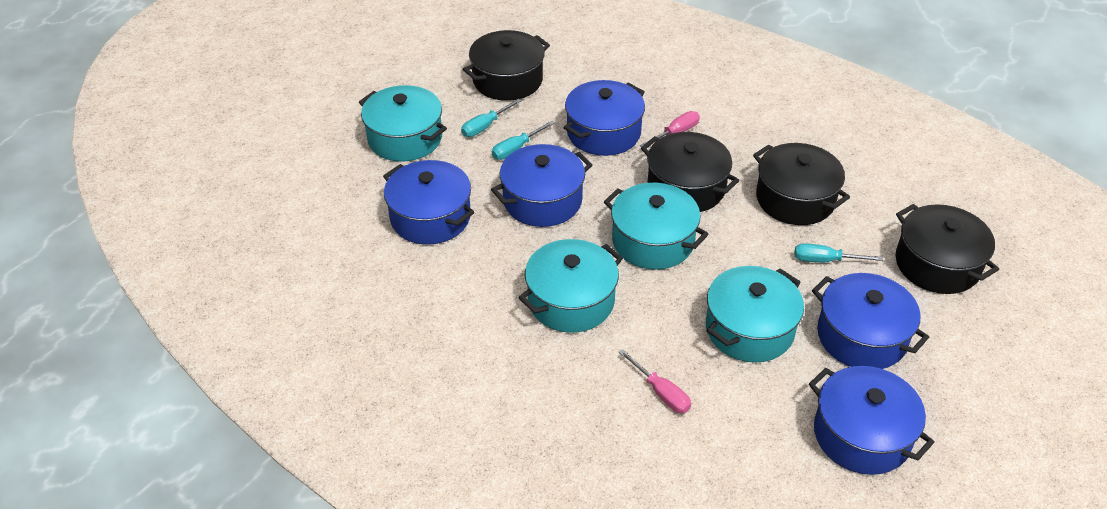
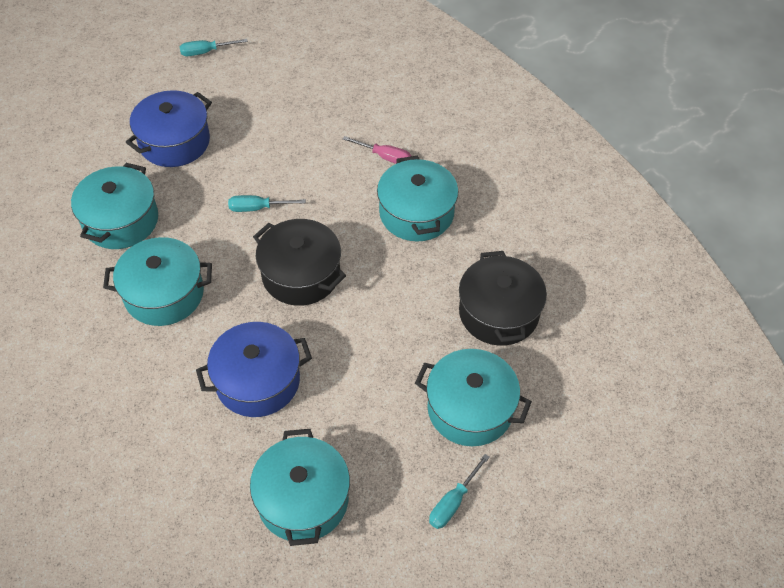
black pot: 4 -> 2
blue pot: 5 -> 2
pink screwdriver: 2 -> 1
turquoise pot: 4 -> 5

